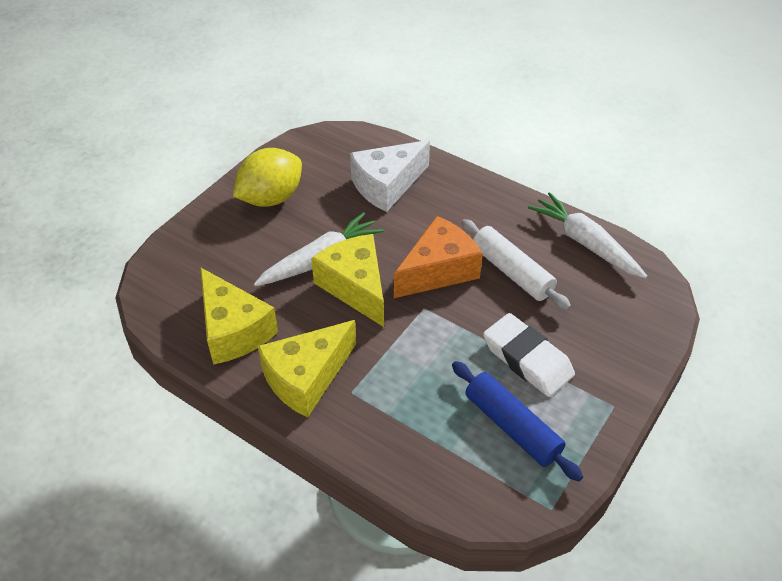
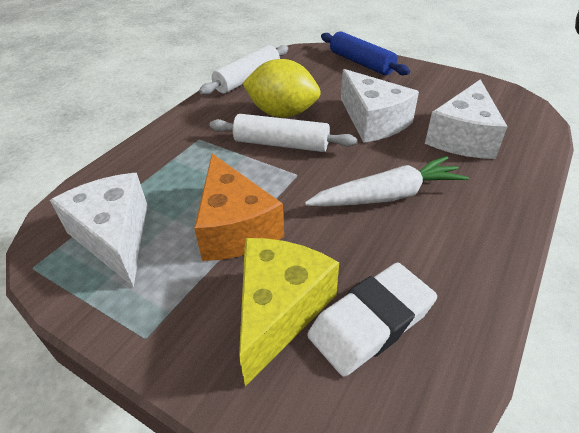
white carrot: 2 -> 1
white cheese: 1 -> 3
white rolling pin: 1 -> 2
yellow cheese: 3 -> 1

